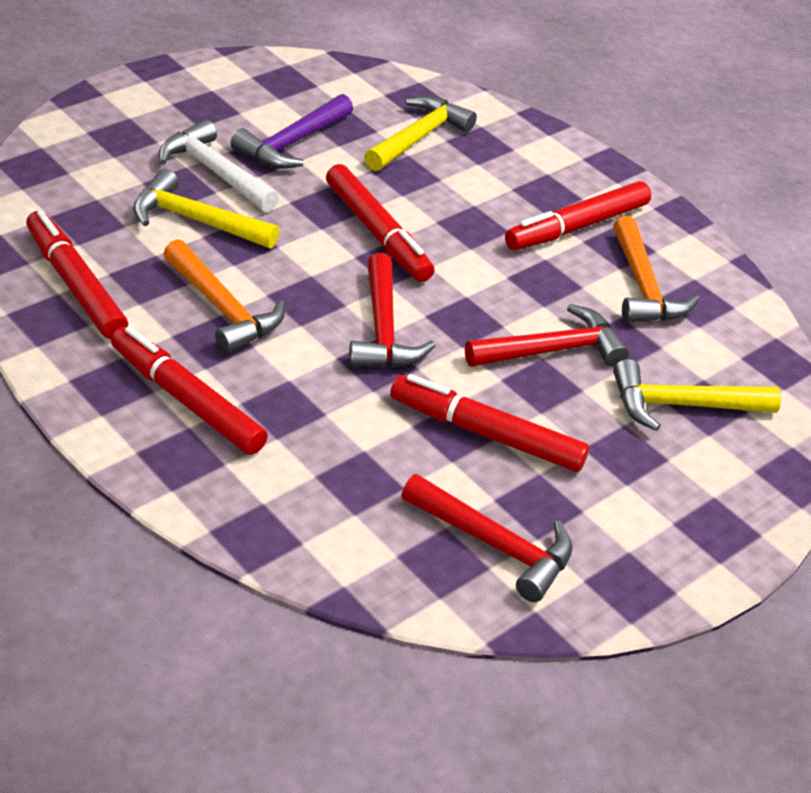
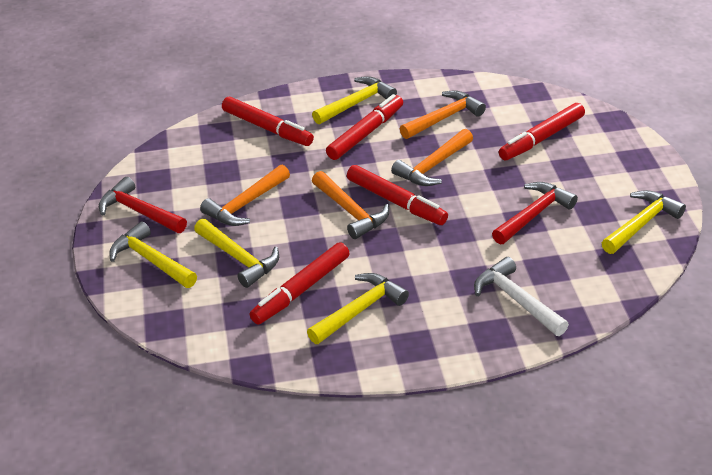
orange hammer: 2 -> 4
purple hammer: 1 -> 0
red hammer: 3 -> 2
yellow hammer: 3 -> 5

